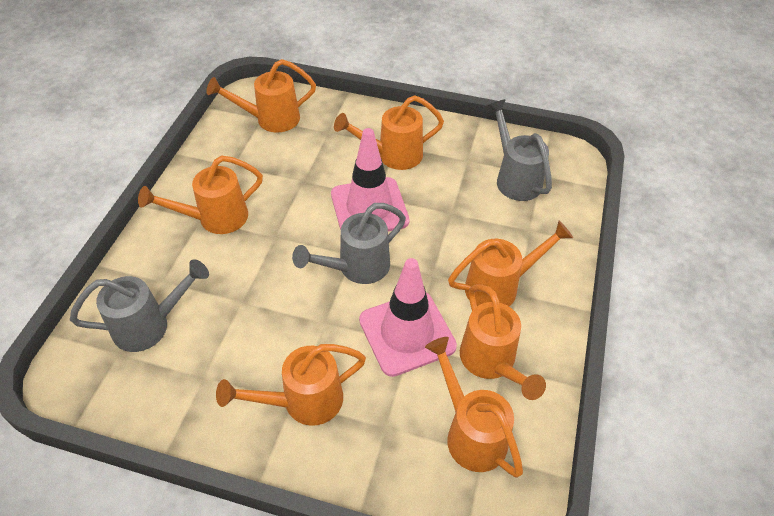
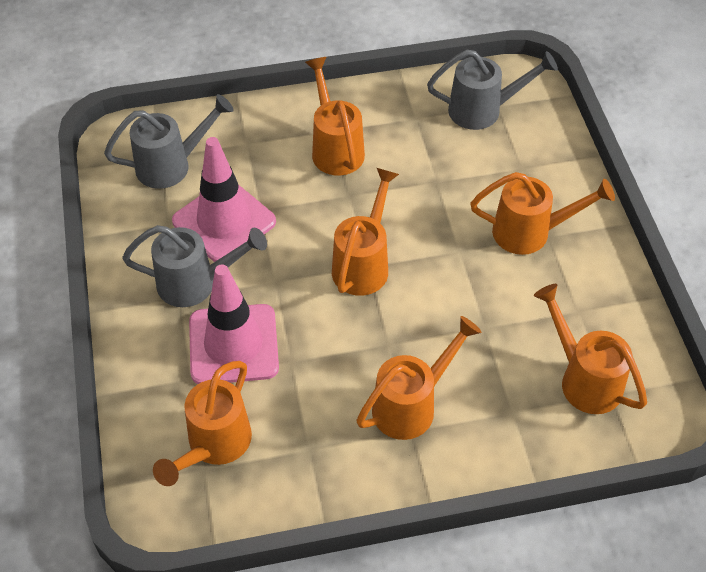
orange watering can: 7 -> 6

